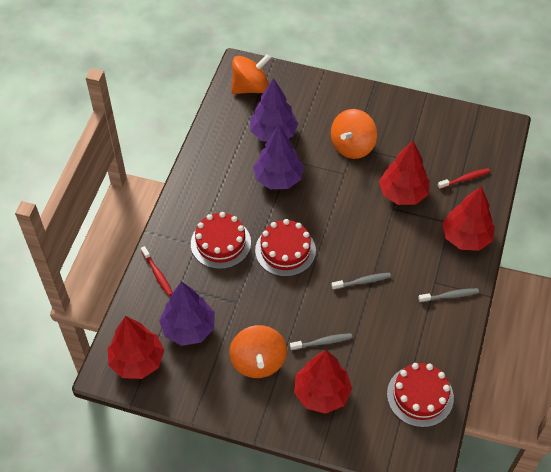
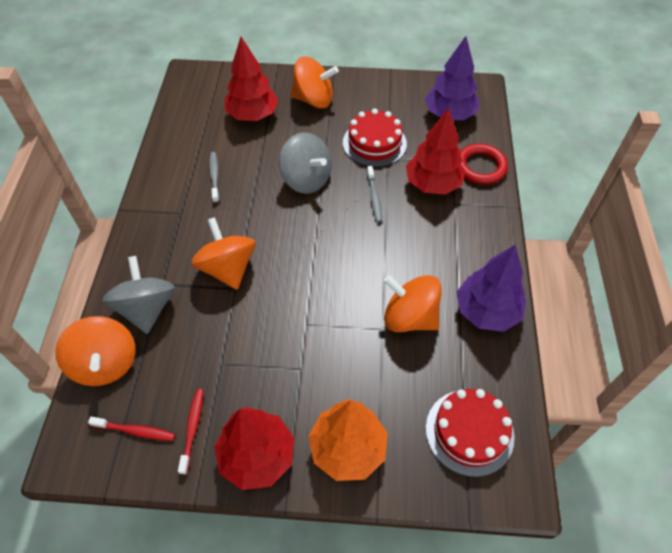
grey spinning top: 0 -> 2
grey toothbrush: 3 -> 2
orange spinning top: 3 -> 4
orange tree: 0 -> 1
purple tree: 3 -> 2
red cake: 3 -> 2
red ring: 0 -> 1
red tree: 4 -> 3

